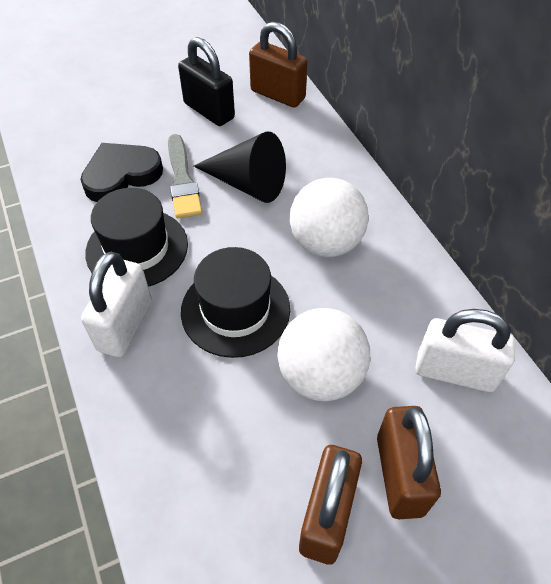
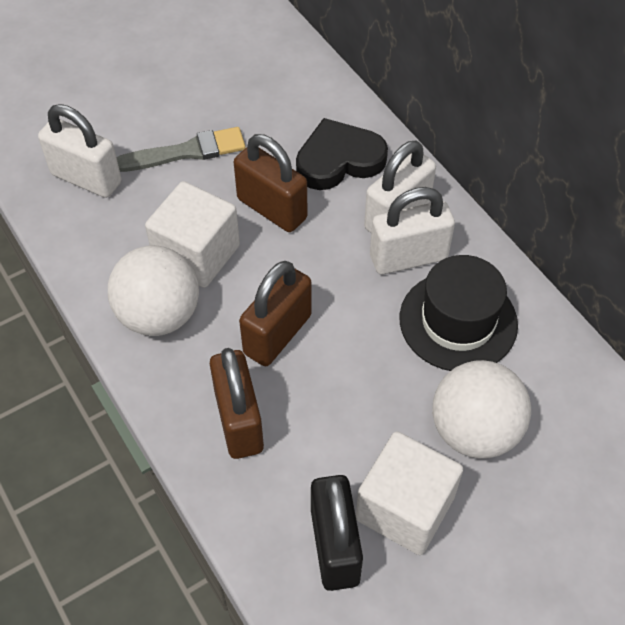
black cone: 1 -> 0
black hat: 2 -> 1
white cube: 0 -> 2
white padlock: 2 -> 3

